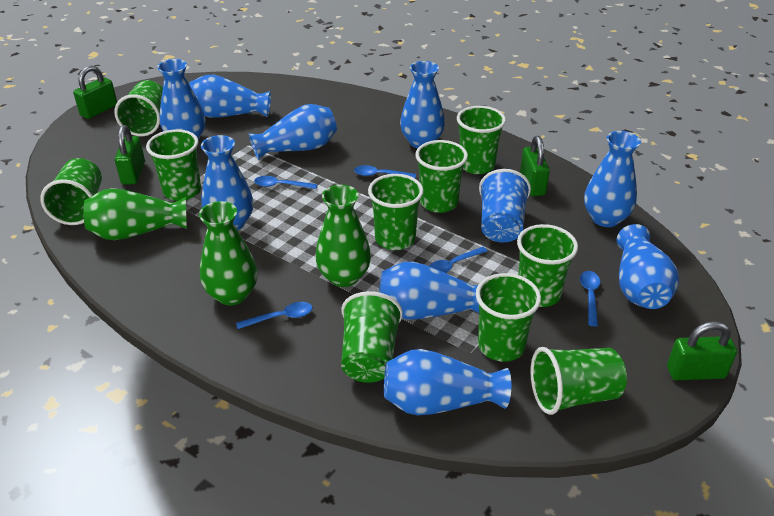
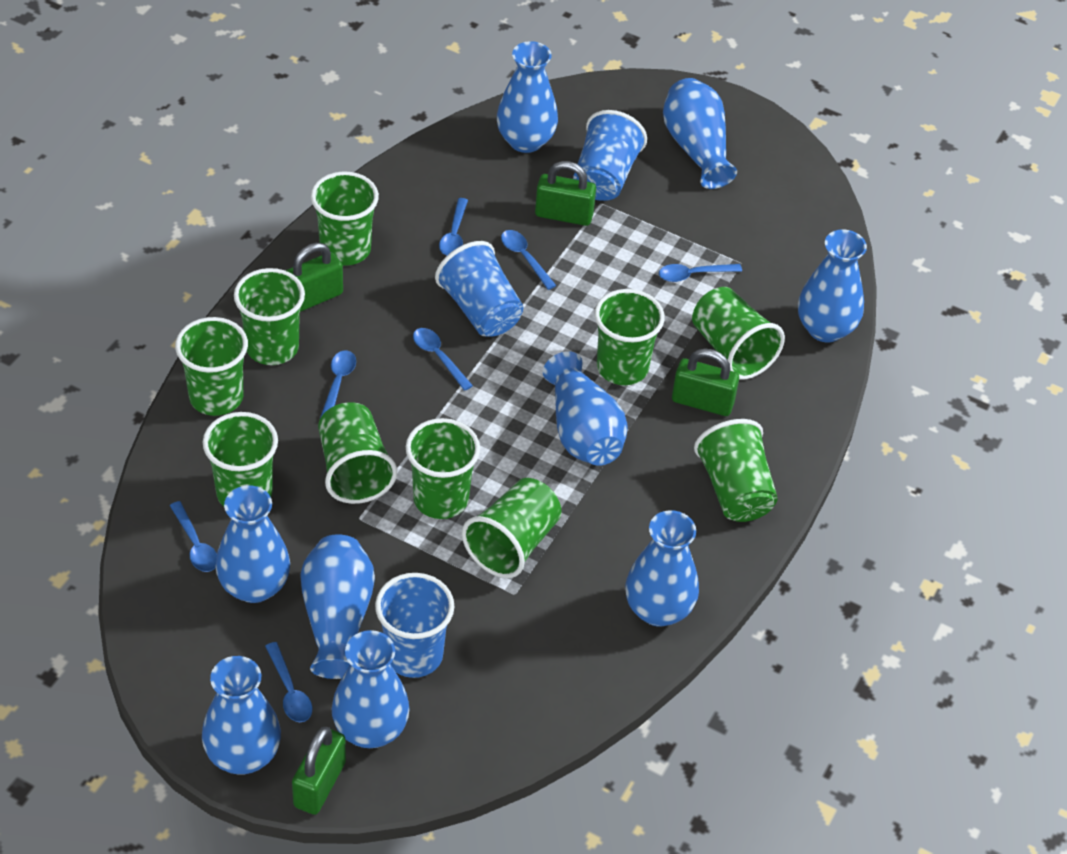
blue cup: 1 -> 3
blue spoon: 5 -> 7
green vase: 3 -> 0

